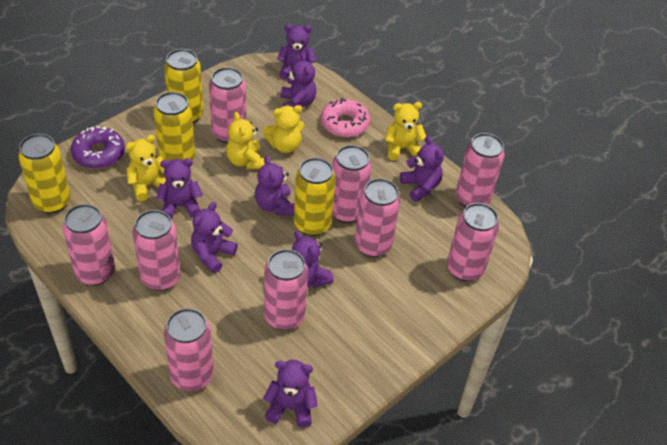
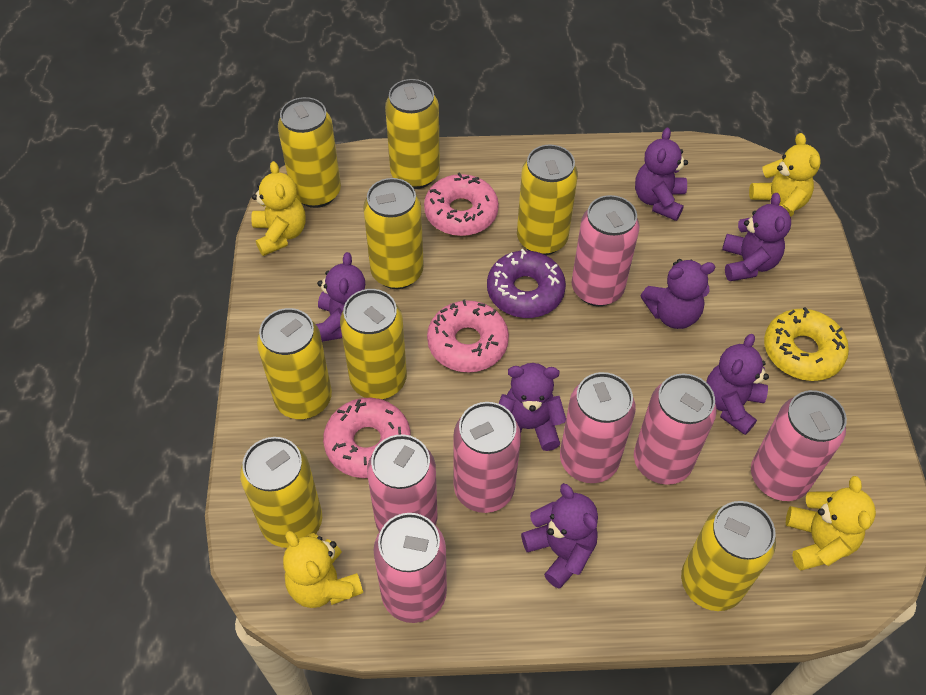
pink can: 9 -> 7
pink donut: 1 -> 3
purple teddy bear: 8 -> 7
yellow can: 4 -> 8
yellow donut: 0 -> 1

